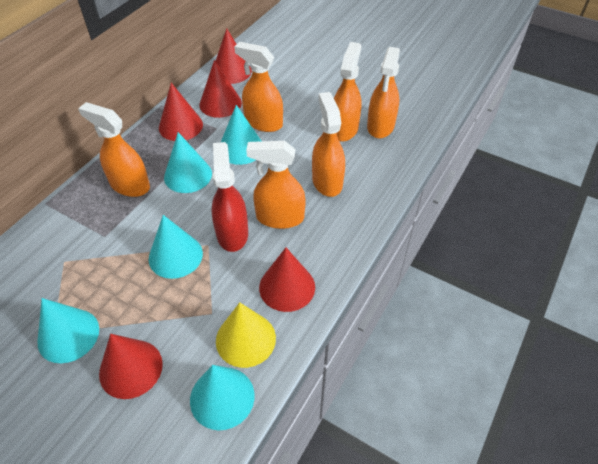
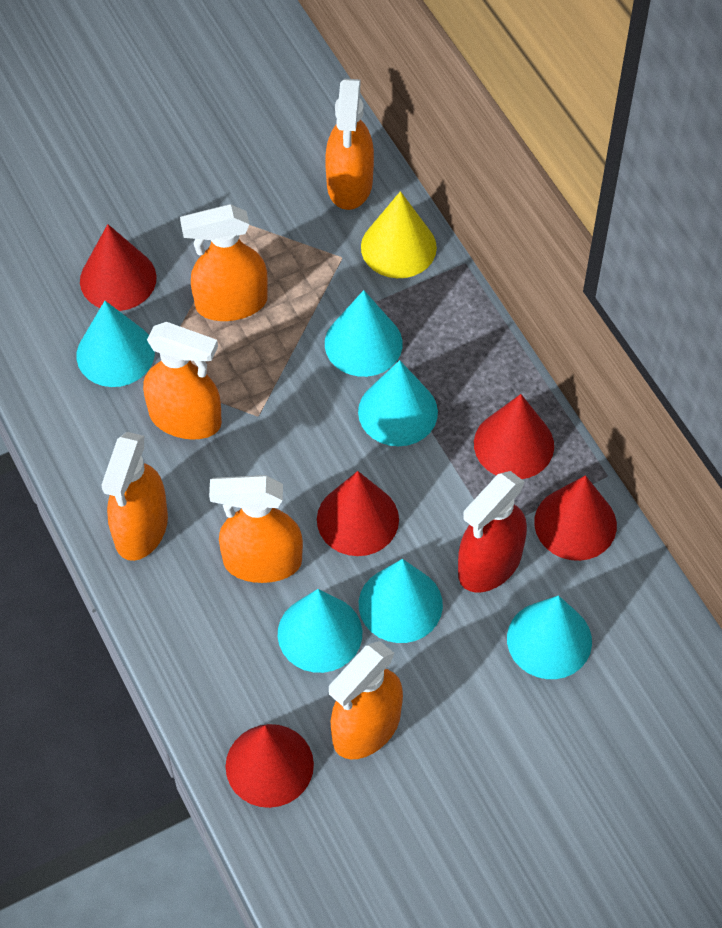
turquoise cone: 5 -> 6

